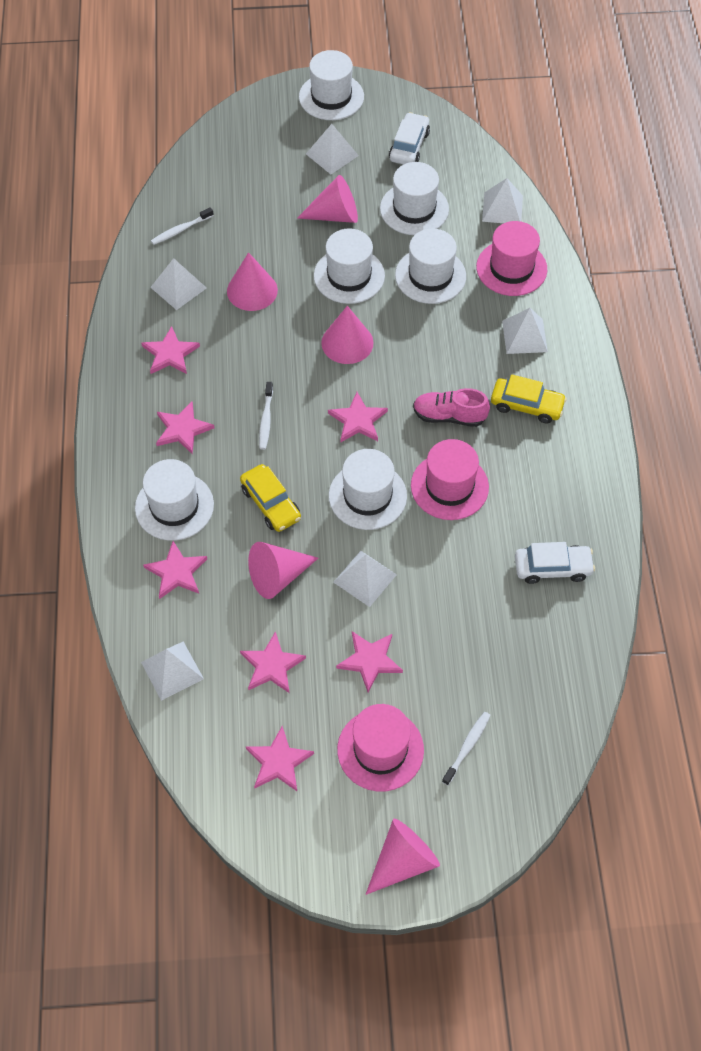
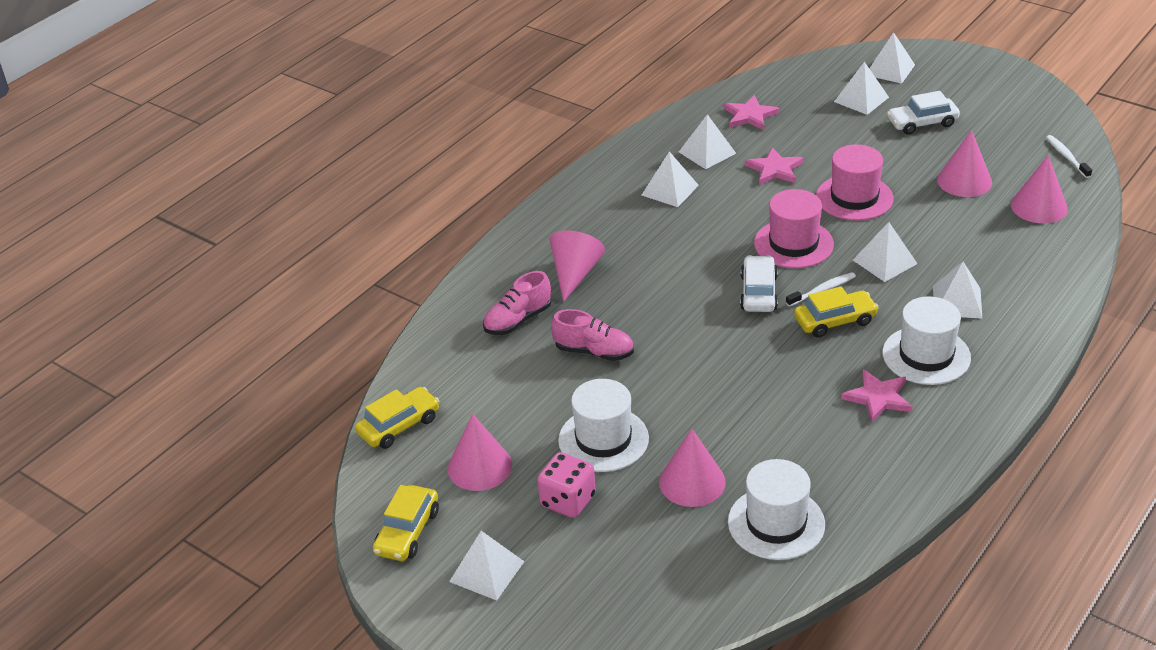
pink dice: 0 -> 1
pink hat: 3 -> 2
pink shoe: 1 -> 2
pink star: 7 -> 3
white hat: 6 -> 3
white pyramid: 6 -> 7
white toothbrush: 3 -> 2
yellow car: 2 -> 3

